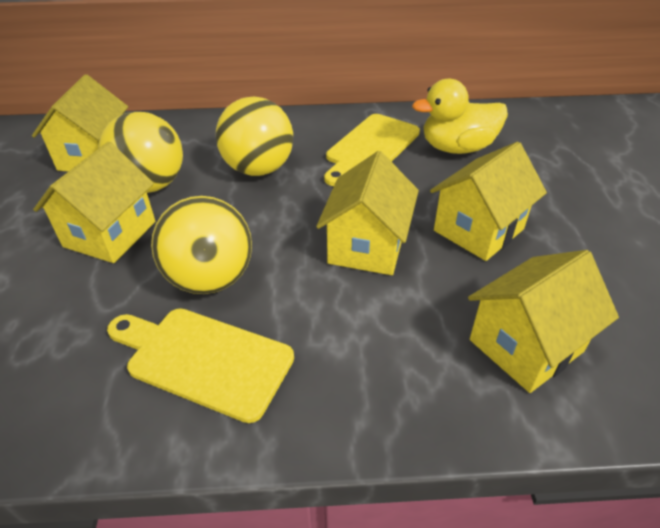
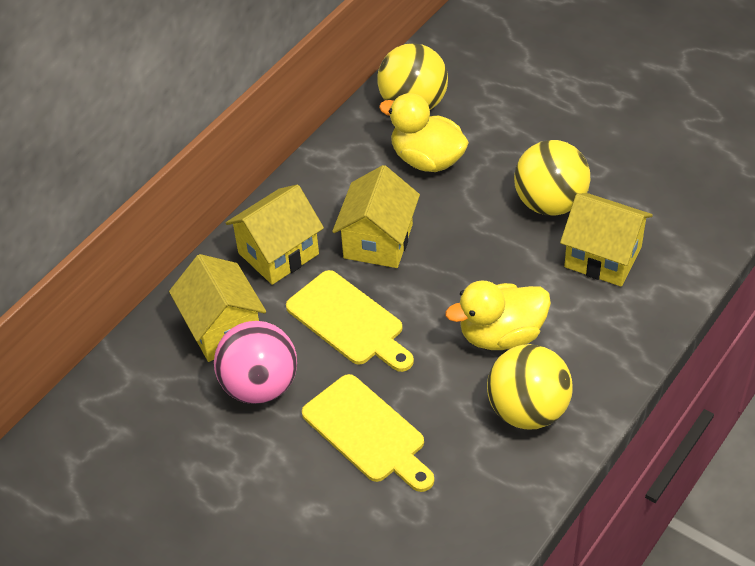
pink ball: 0 -> 1
yellow duck: 1 -> 2
yellow house: 5 -> 4

